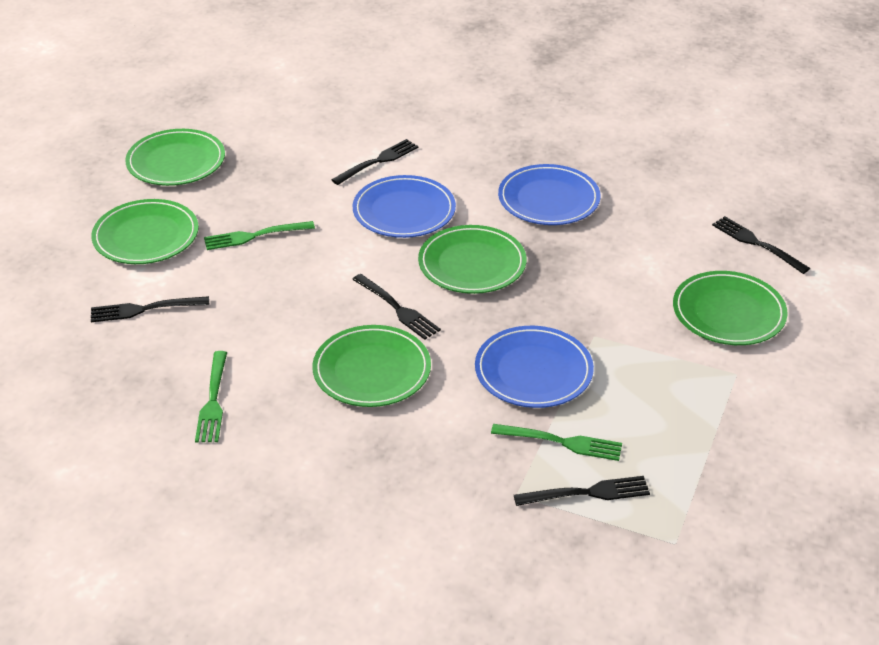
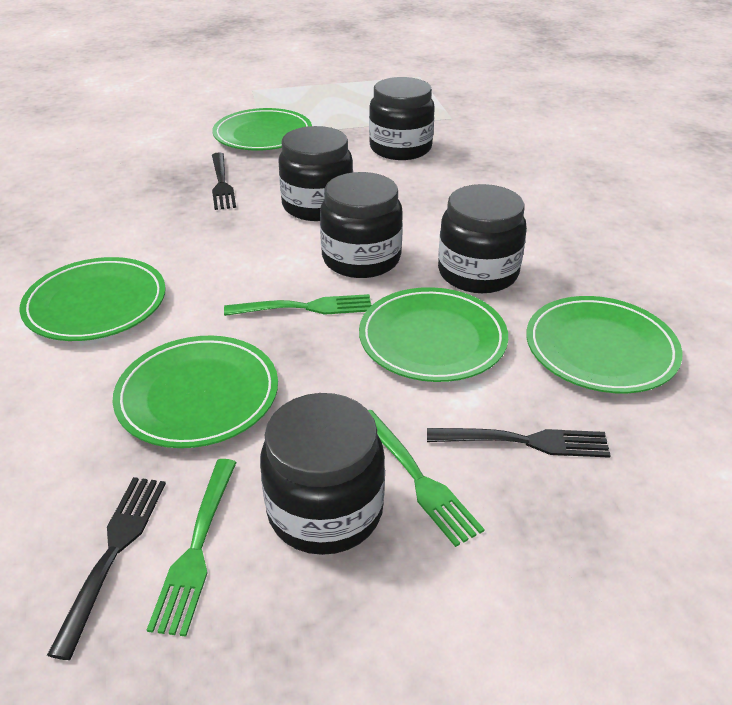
black fork: 5 -> 3
black jar: 0 -> 5
blue plate: 3 -> 0

